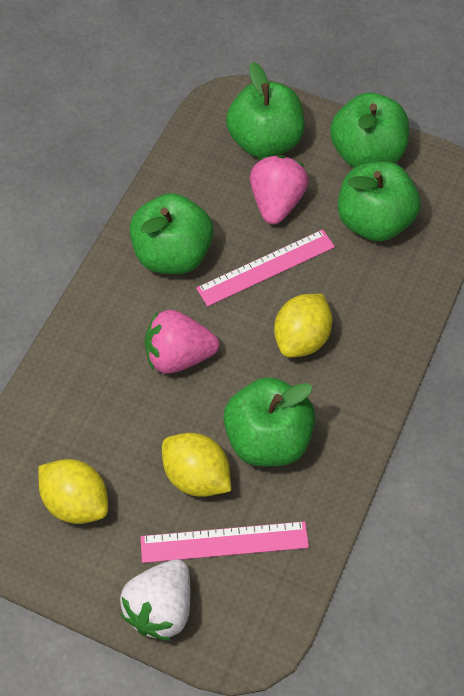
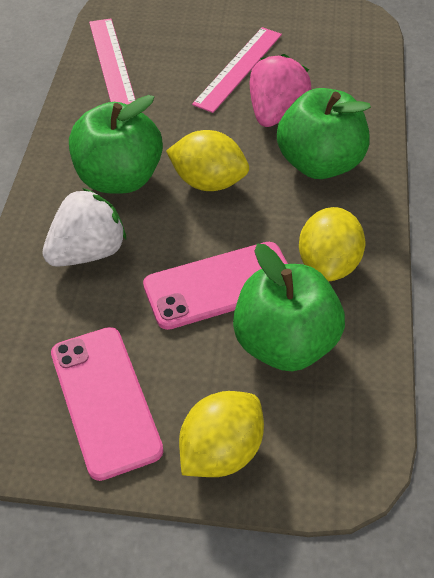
green apple: 5 -> 3
pink phone: 0 -> 2
pink strawberry: 2 -> 1

